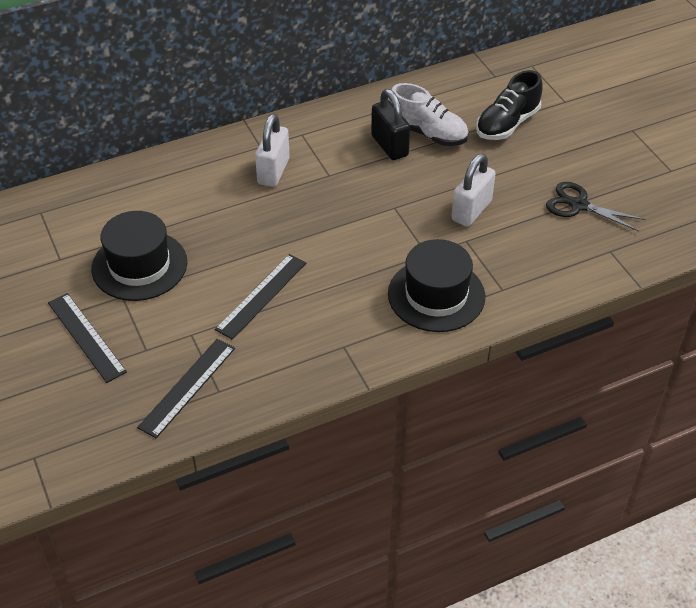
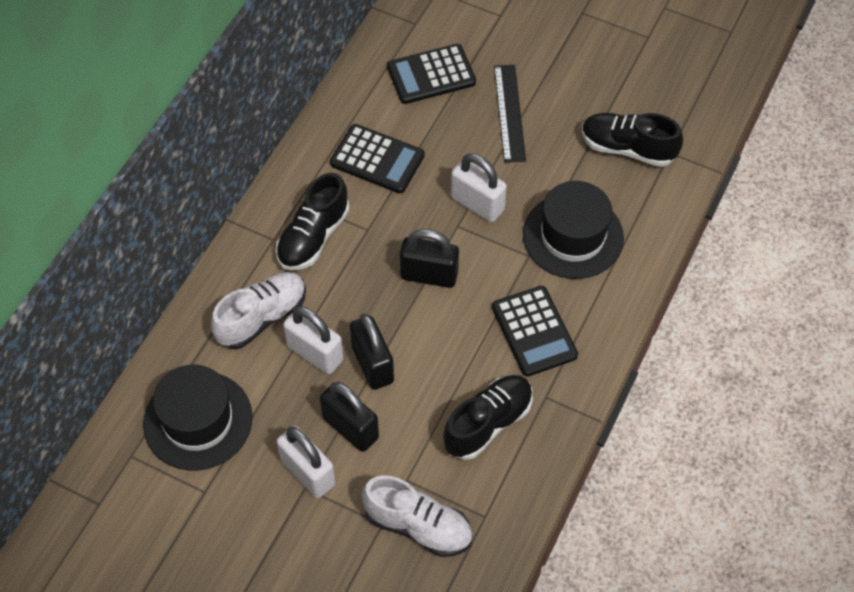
black calculator: 0 -> 3
black padlock: 1 -> 3
black ruler: 3 -> 1
black scissors: 1 -> 0
black shoe: 1 -> 3
white padlock: 2 -> 3
white shoe: 1 -> 2

